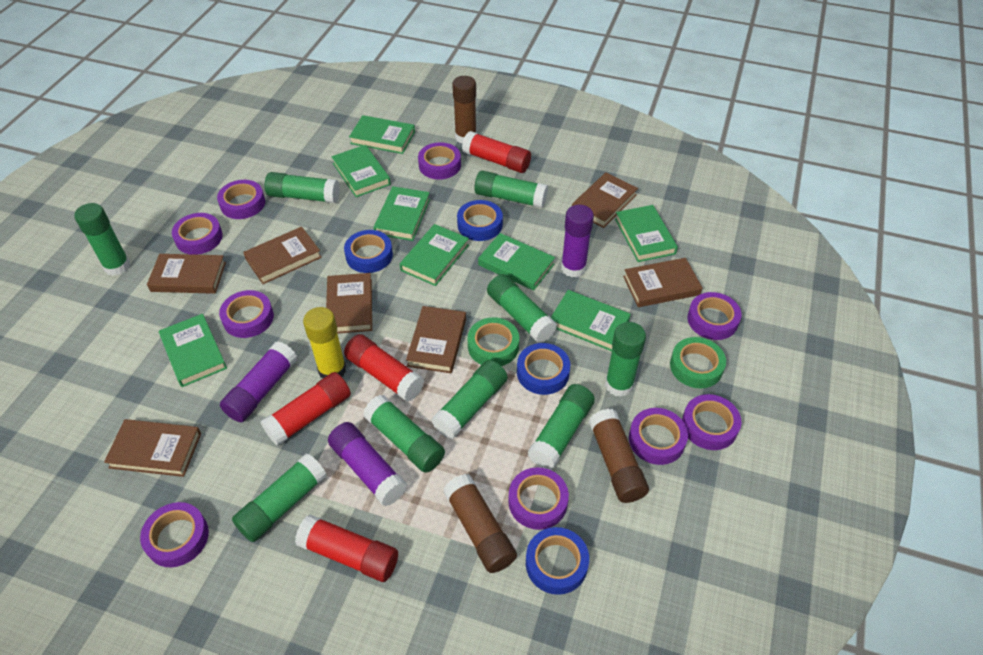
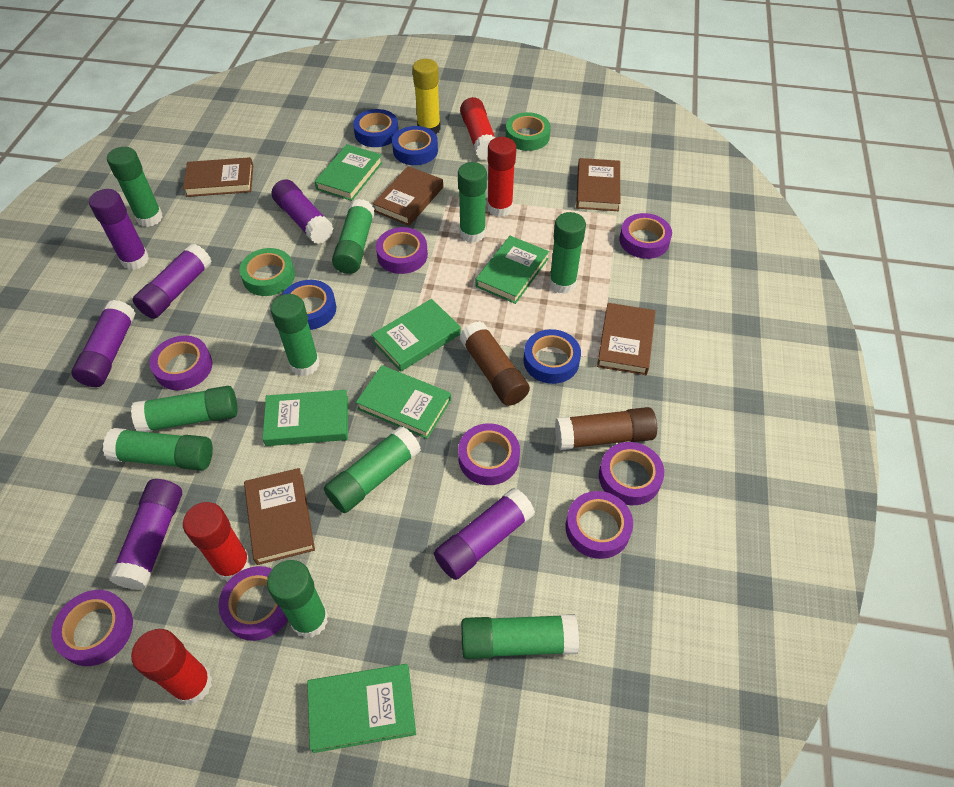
brown book: 7 -> 5
brown glue stick: 3 -> 2
green book: 8 -> 6
green glue stick: 9 -> 10
purple glue stick: 3 -> 6
purple tape: 9 -> 8

